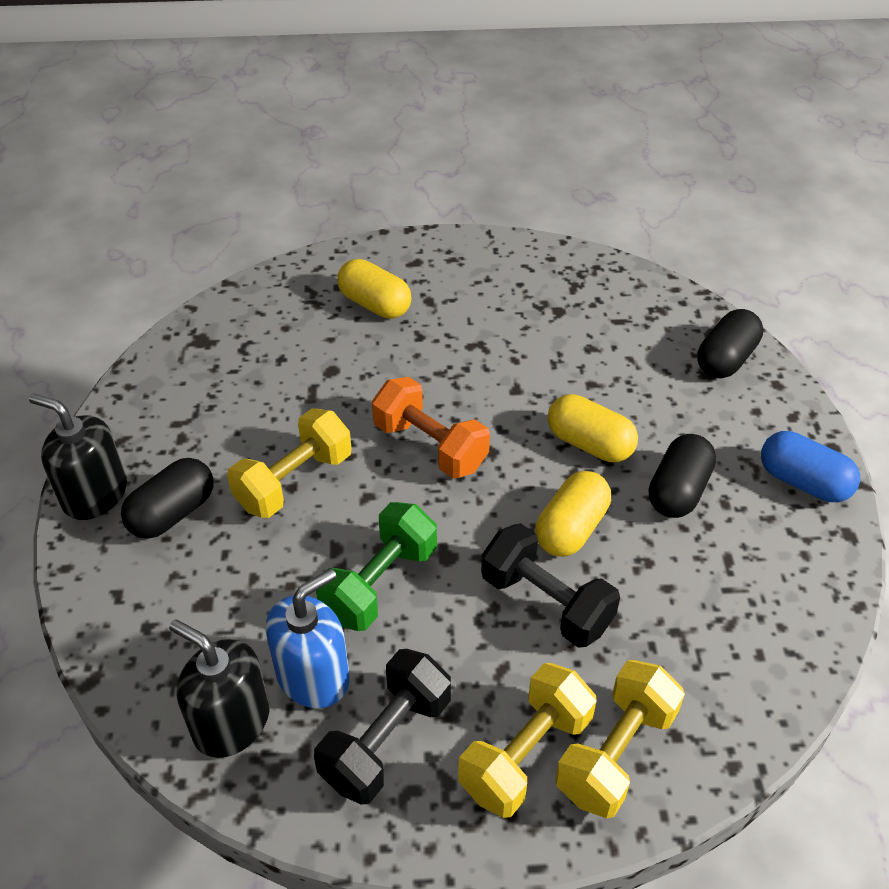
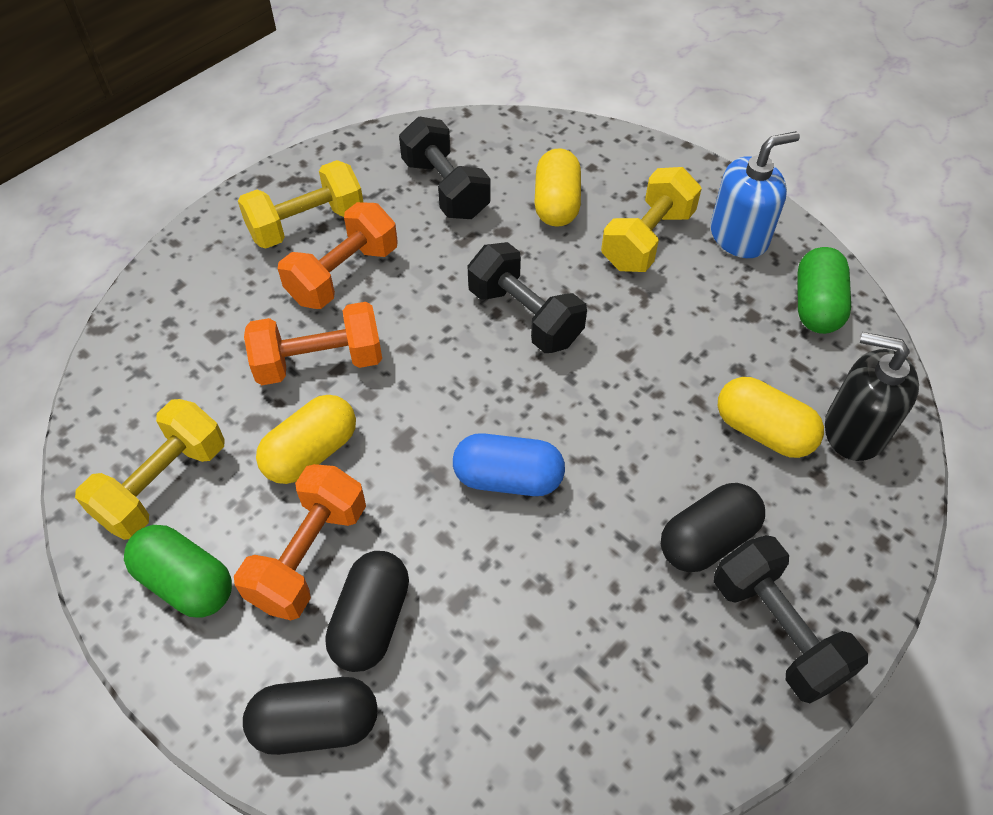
black dumbbell: 2 -> 3
black soap dispenser: 2 -> 1
green capsule: 0 -> 2
green dumbbell: 1 -> 0
orange dumbbell: 1 -> 3

